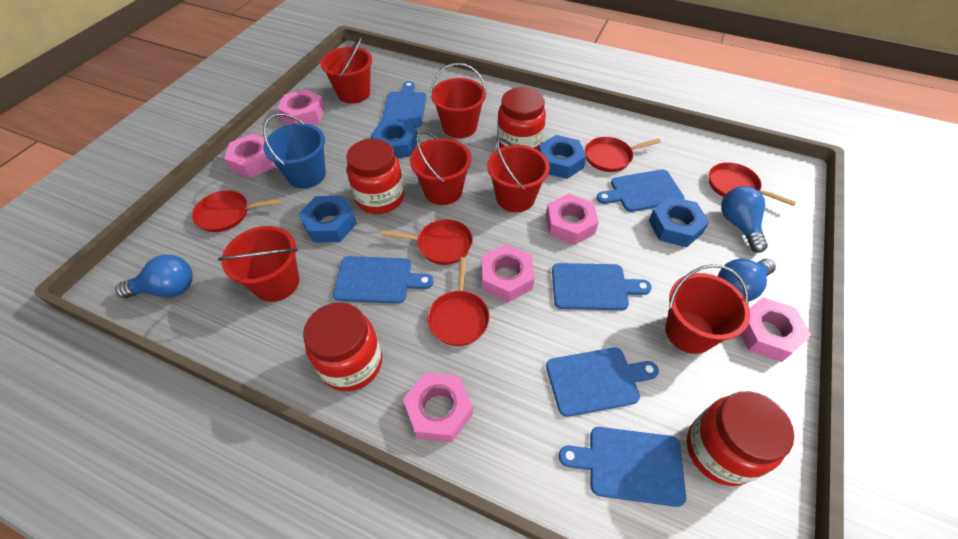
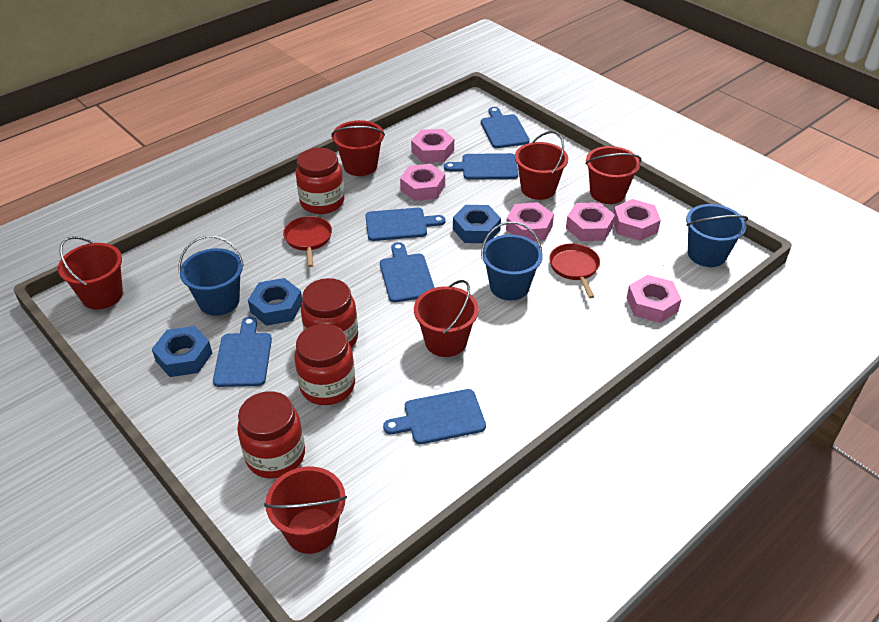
blue bucket: 1 -> 3
blue light bulb: 3 -> 0
blue nut: 4 -> 3
red pan: 5 -> 2

